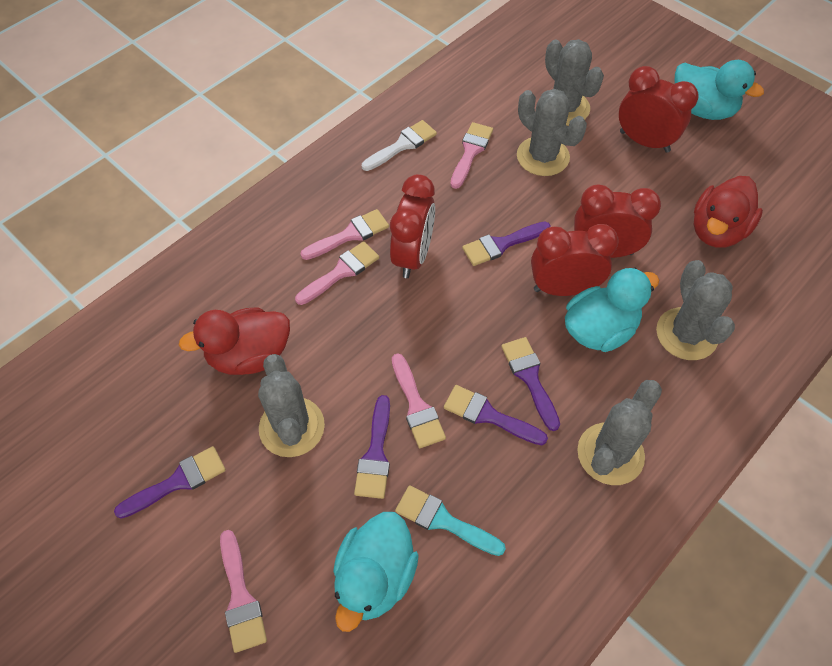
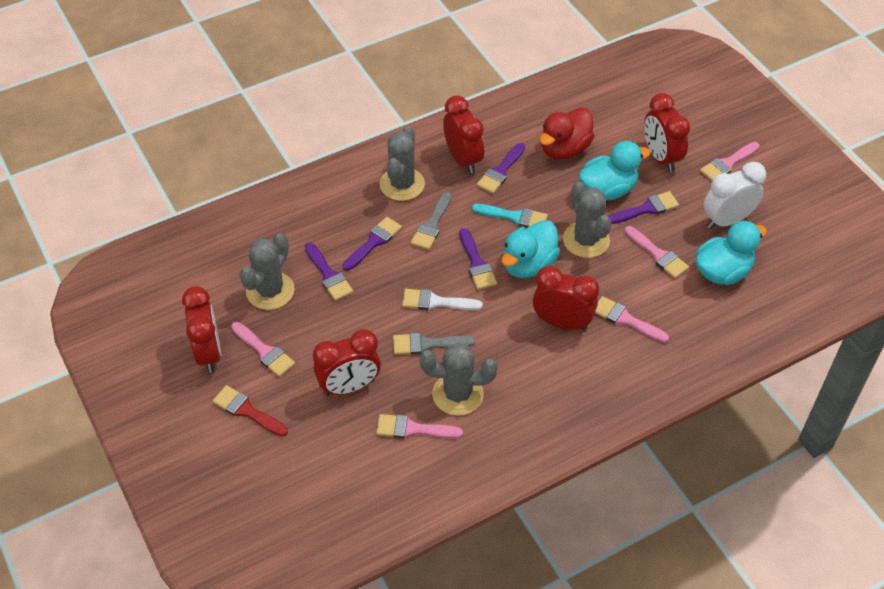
grey brush: 0 -> 2
grey cactus: 5 -> 4
red brush: 0 -> 1
red clock: 4 -> 5
red duck: 2 -> 1
white clock: 0 -> 1

